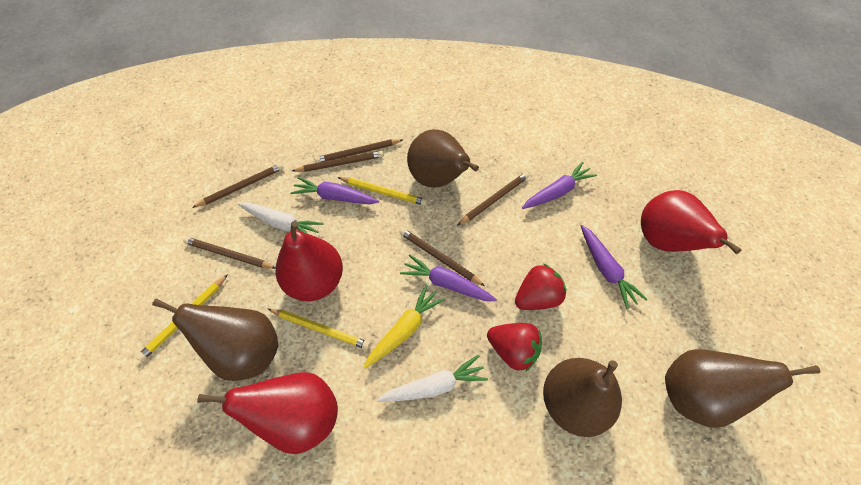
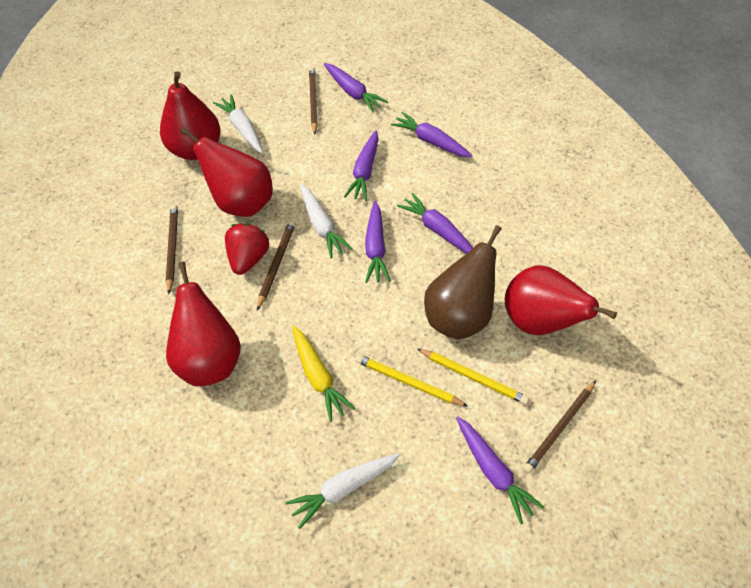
brown pear: 4 -> 1
brown pencil: 6 -> 4
purple carrot: 4 -> 6
red pear: 3 -> 4
red strawberry: 2 -> 1
white carrot: 2 -> 3
yellow pencil: 3 -> 2

